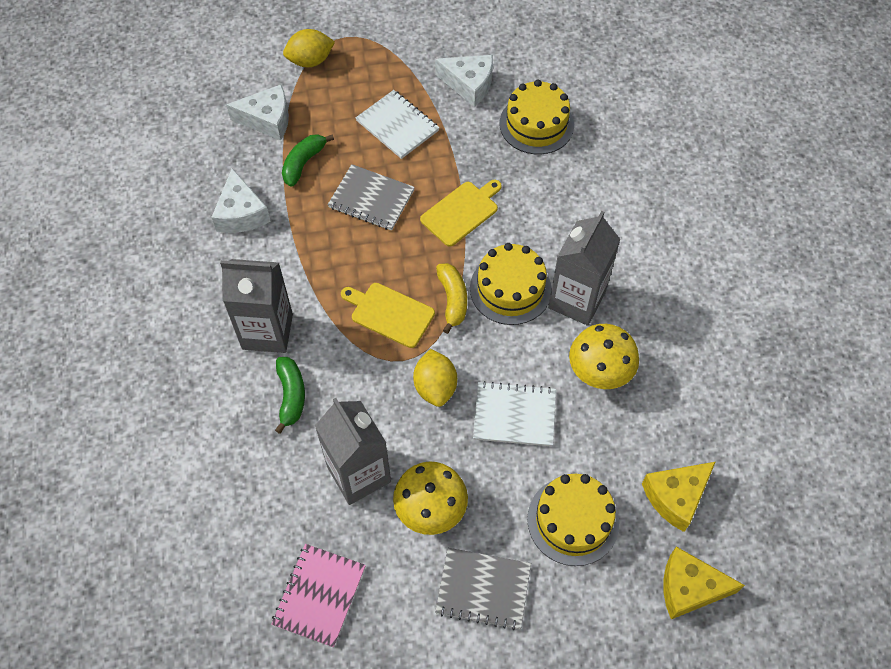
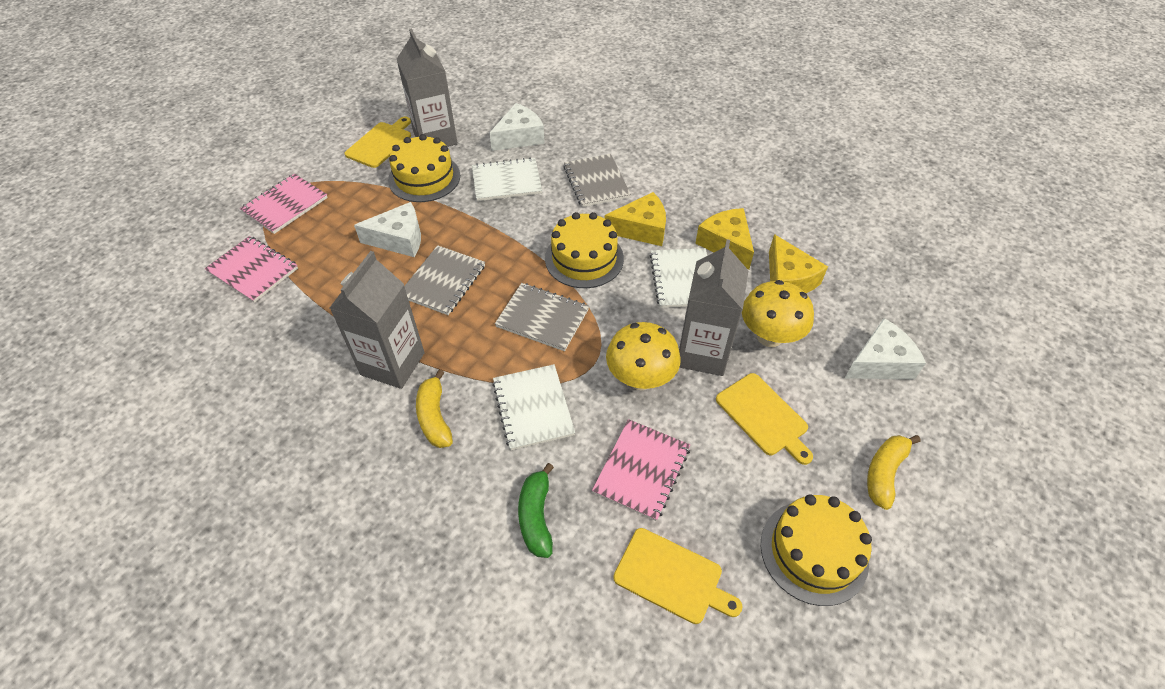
green banana: 2 -> 1
grey notebook: 2 -> 3
pink notebook: 1 -> 3
white notebook: 2 -> 3
yellow banana: 1 -> 2
yellow cheese: 2 -> 3
yellow cutting board: 2 -> 3
yellow lemon: 2 -> 0

